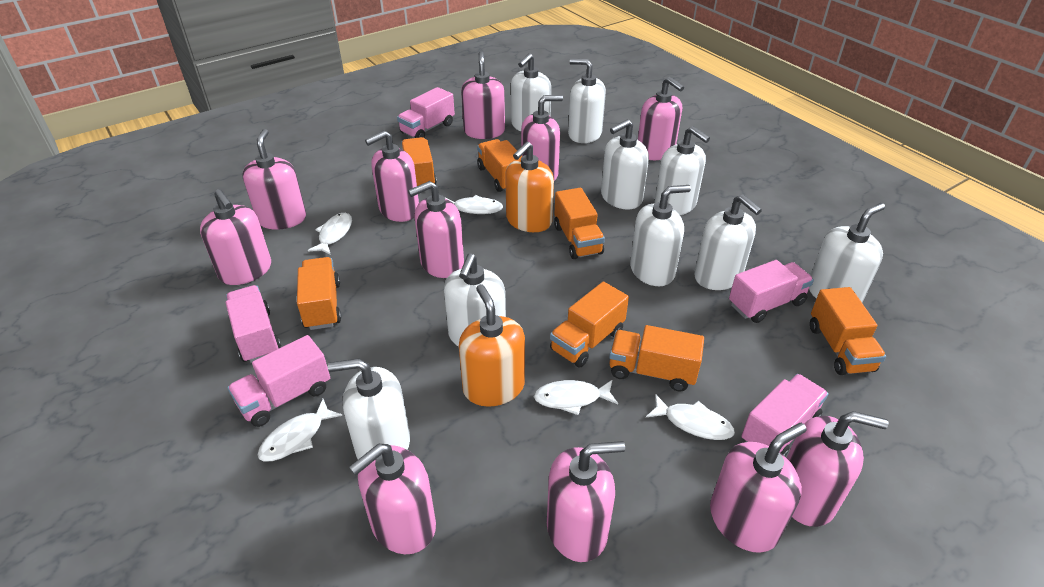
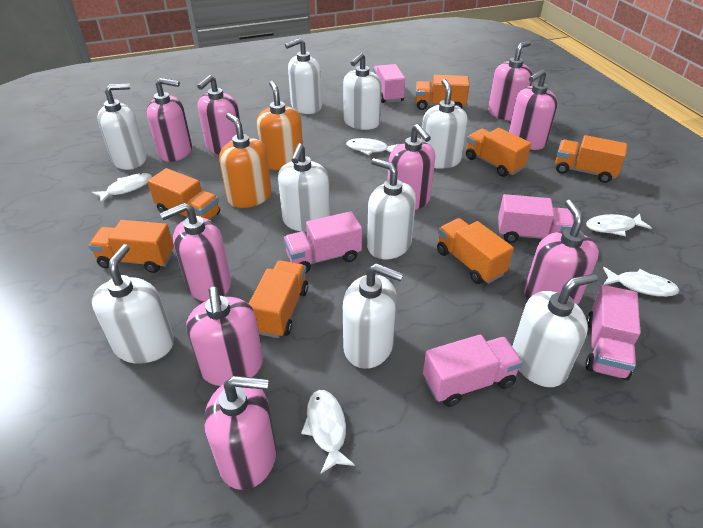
pink soap dispenser: 11 -> 9

